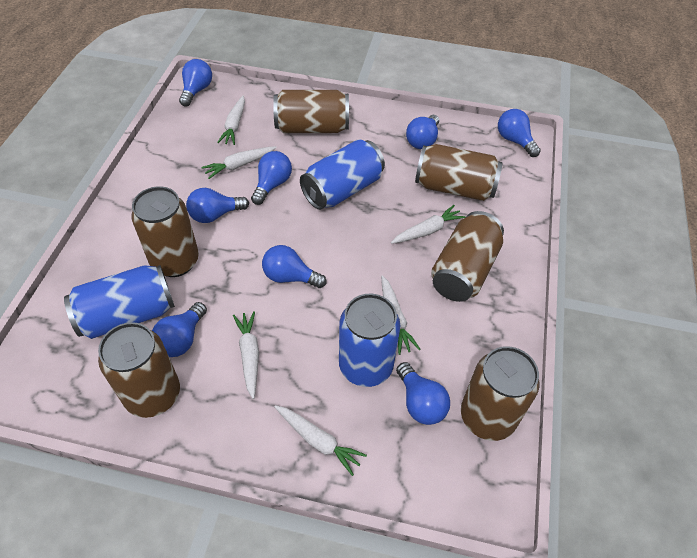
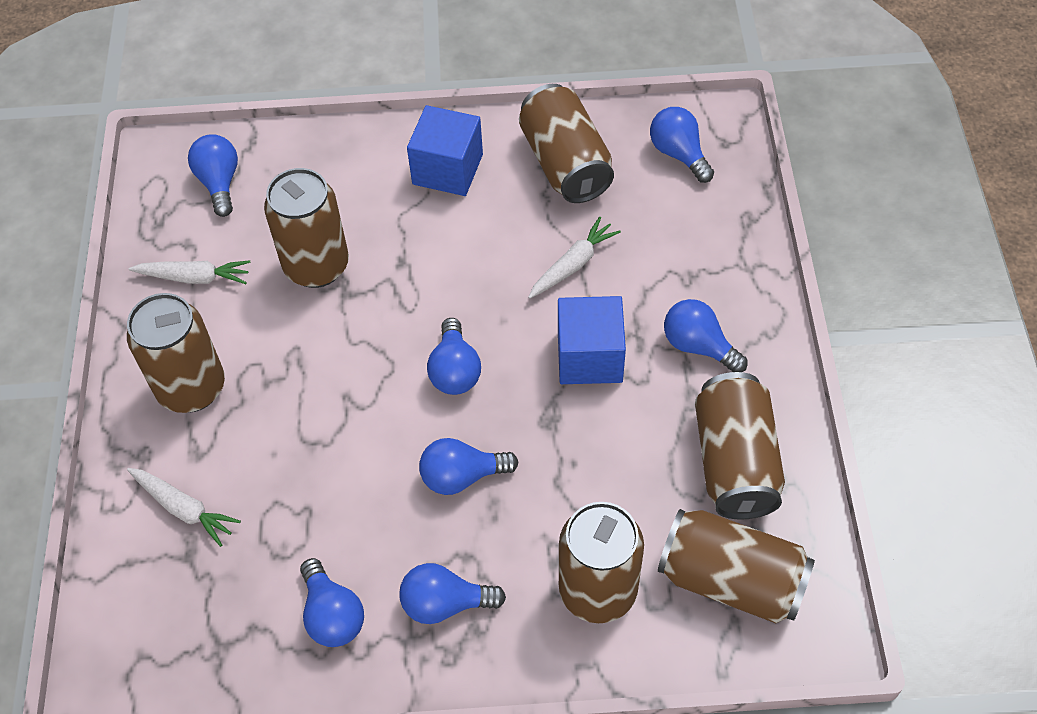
blue can: 3 -> 0
blue cube: 0 -> 2
blue light bulb: 8 -> 7
white carrot: 6 -> 3

